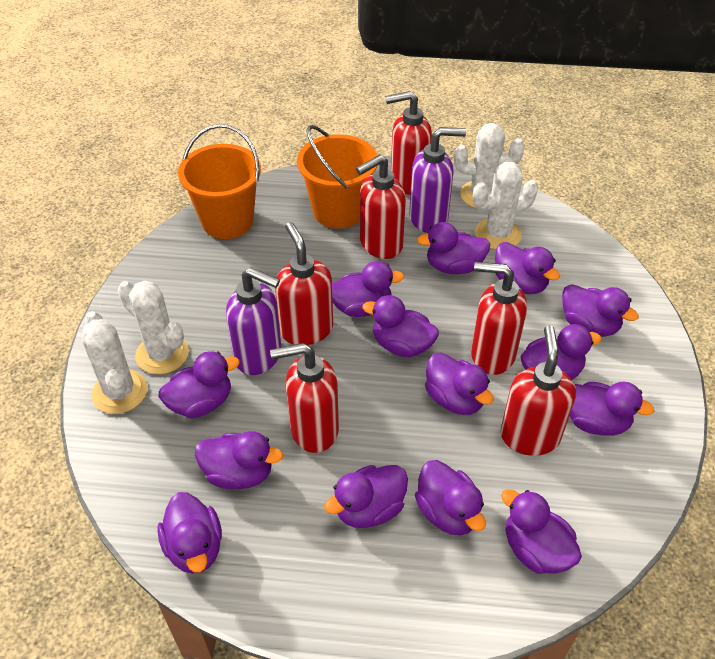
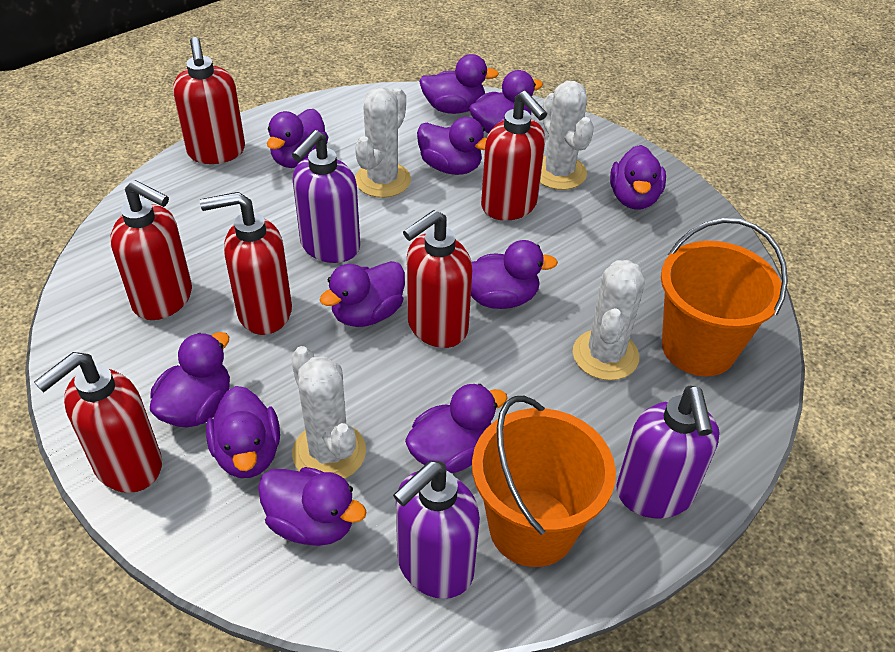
purple duck: 14 -> 11
purple soap dispenser: 2 -> 3

